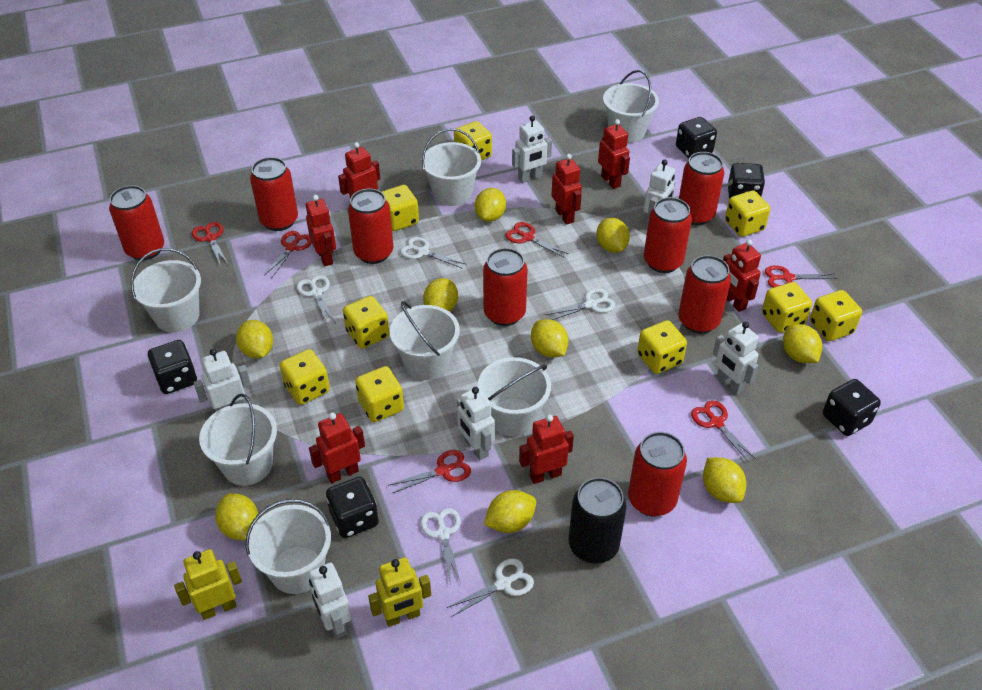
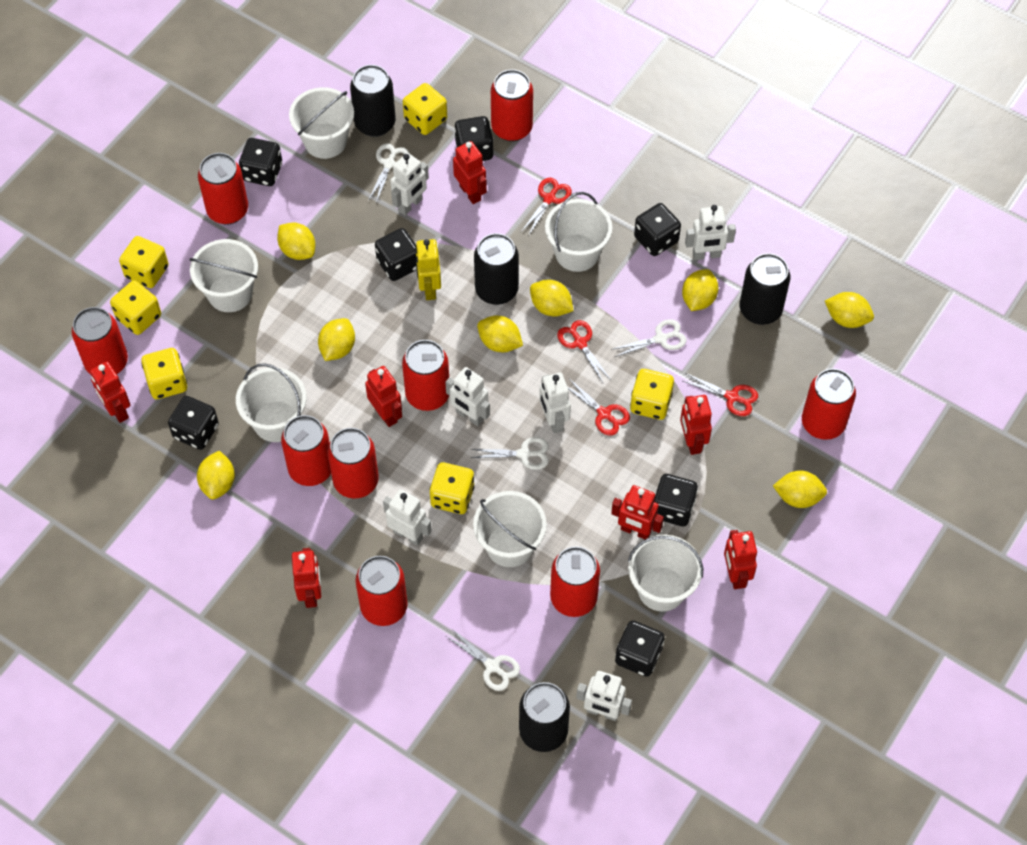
black can: 1 -> 4
black dice: 5 -> 7
red can: 8 -> 9
red scissors: 6 -> 4
white bucket: 7 -> 6
white scissors: 5 -> 4
yellow dice: 9 -> 6
yellow lemon: 9 -> 8
yellow robot: 2 -> 1

